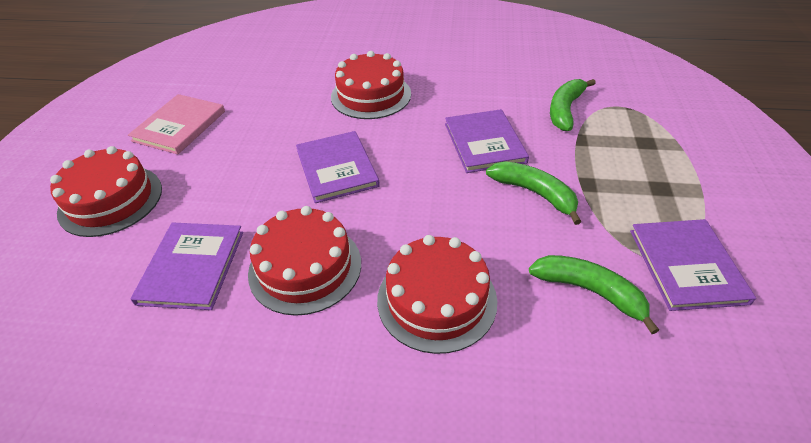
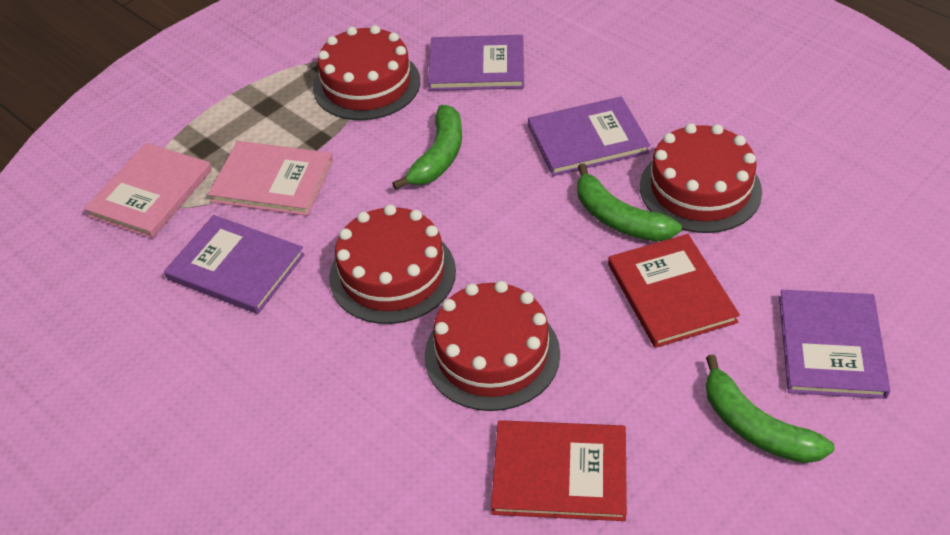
pink book: 1 -> 2
red book: 0 -> 2

